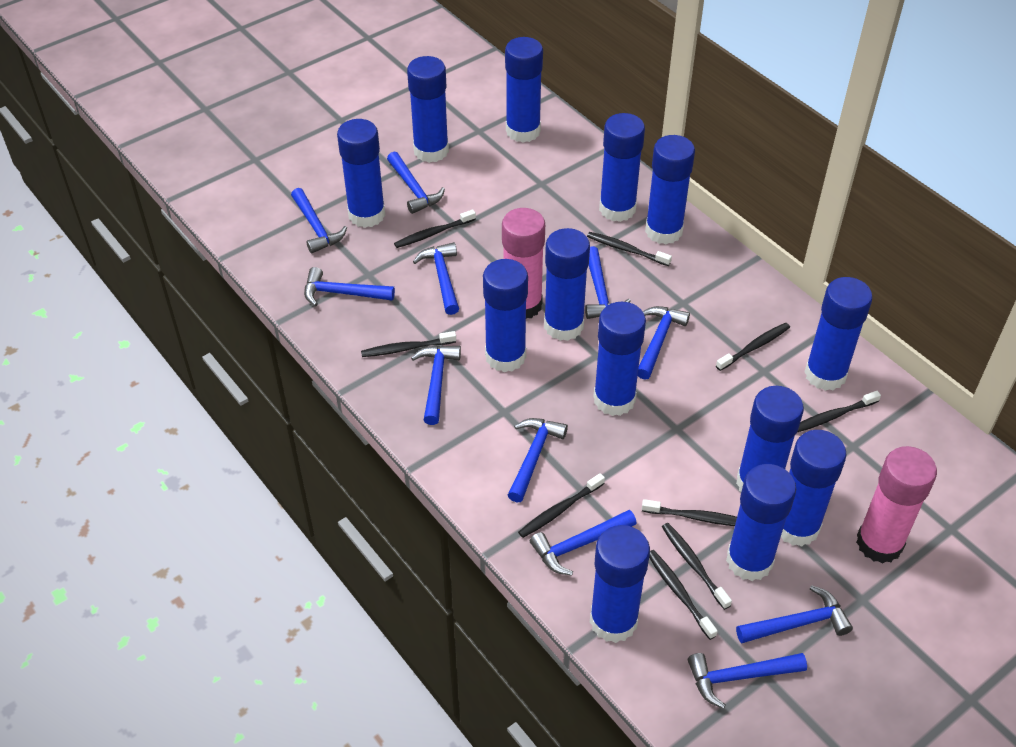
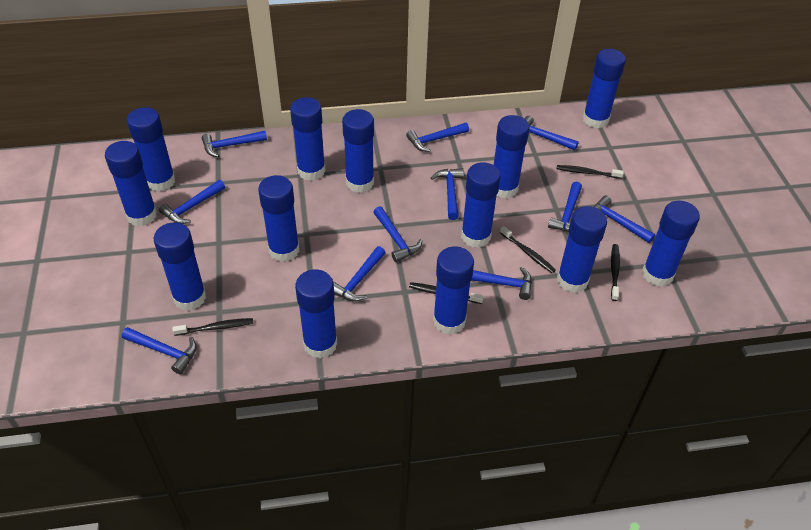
black toothbrush: 9 -> 5
pink glue stick: 2 -> 0

